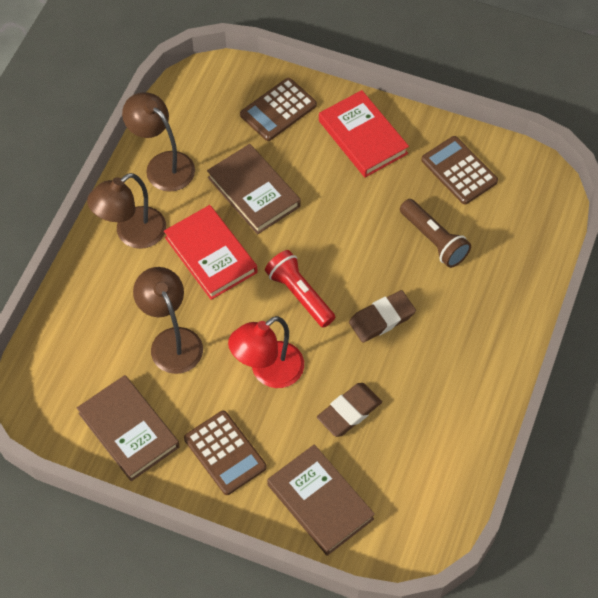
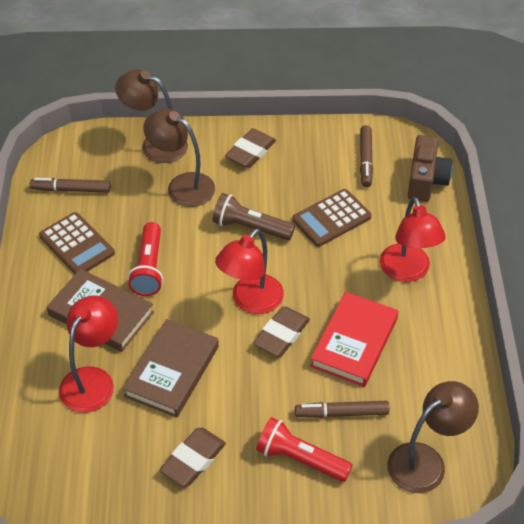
brown book: 3 -> 2
brown calculator: 3 -> 2
brown camera: 0 -> 1
brown eraser: 2 -> 3
brown marker: 0 -> 3
red book: 2 -> 1
red flashlight: 1 -> 2
red lamp: 1 -> 3

